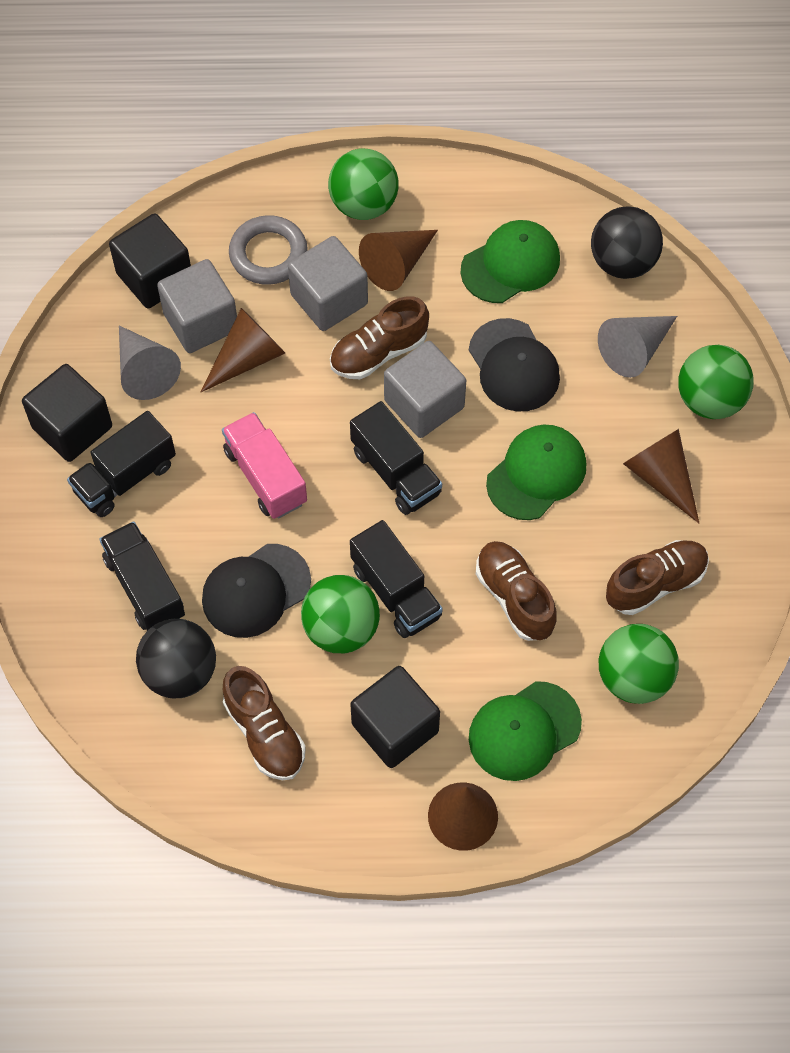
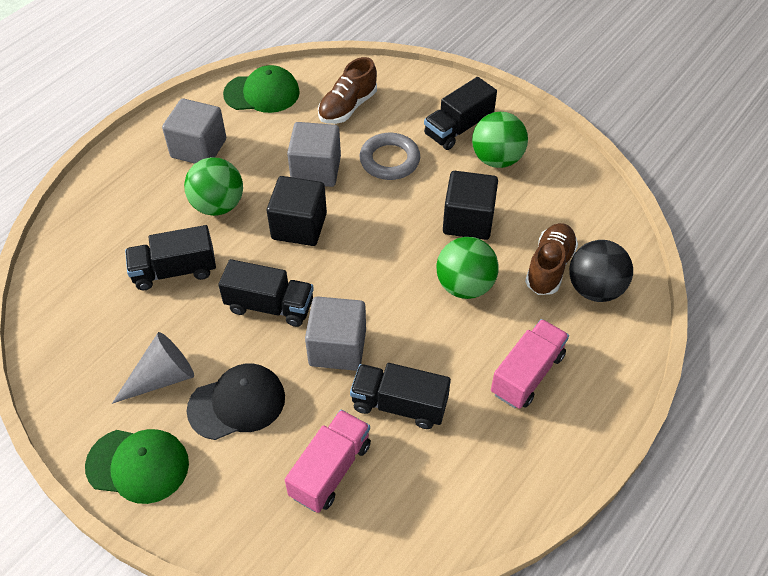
black ball: 2 -> 1
black cap: 2 -> 1
black cube: 3 -> 2
brown cone: 4 -> 0
brown shoe: 4 -> 2
green ball: 4 -> 3
green cap: 3 -> 2
grey cone: 2 -> 1
pink truck: 1 -> 2

